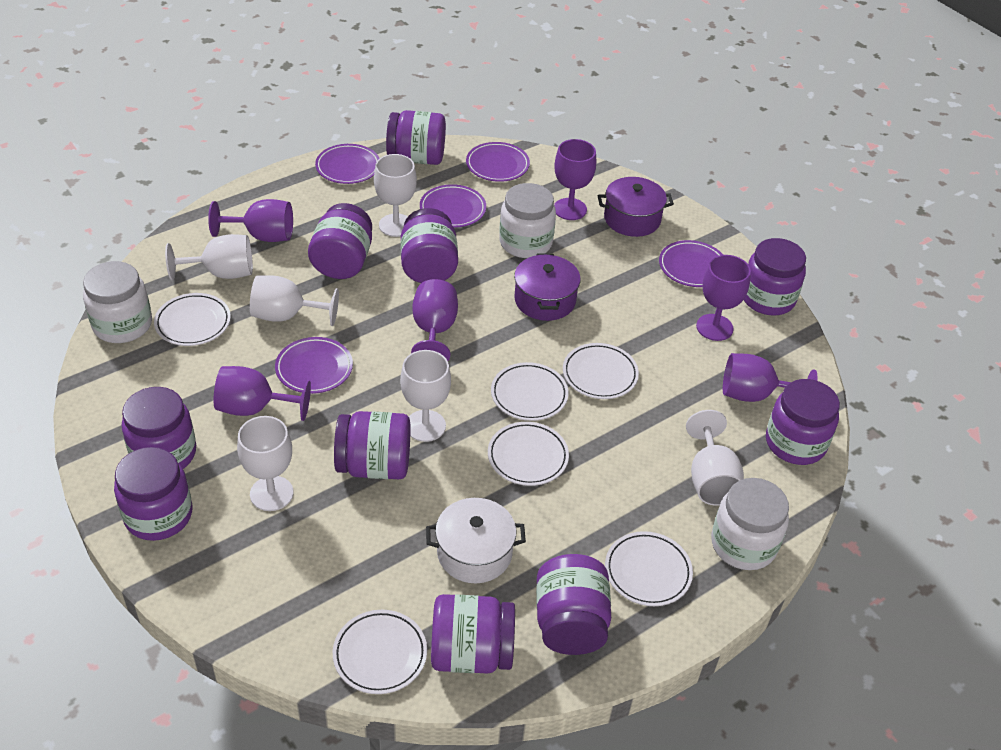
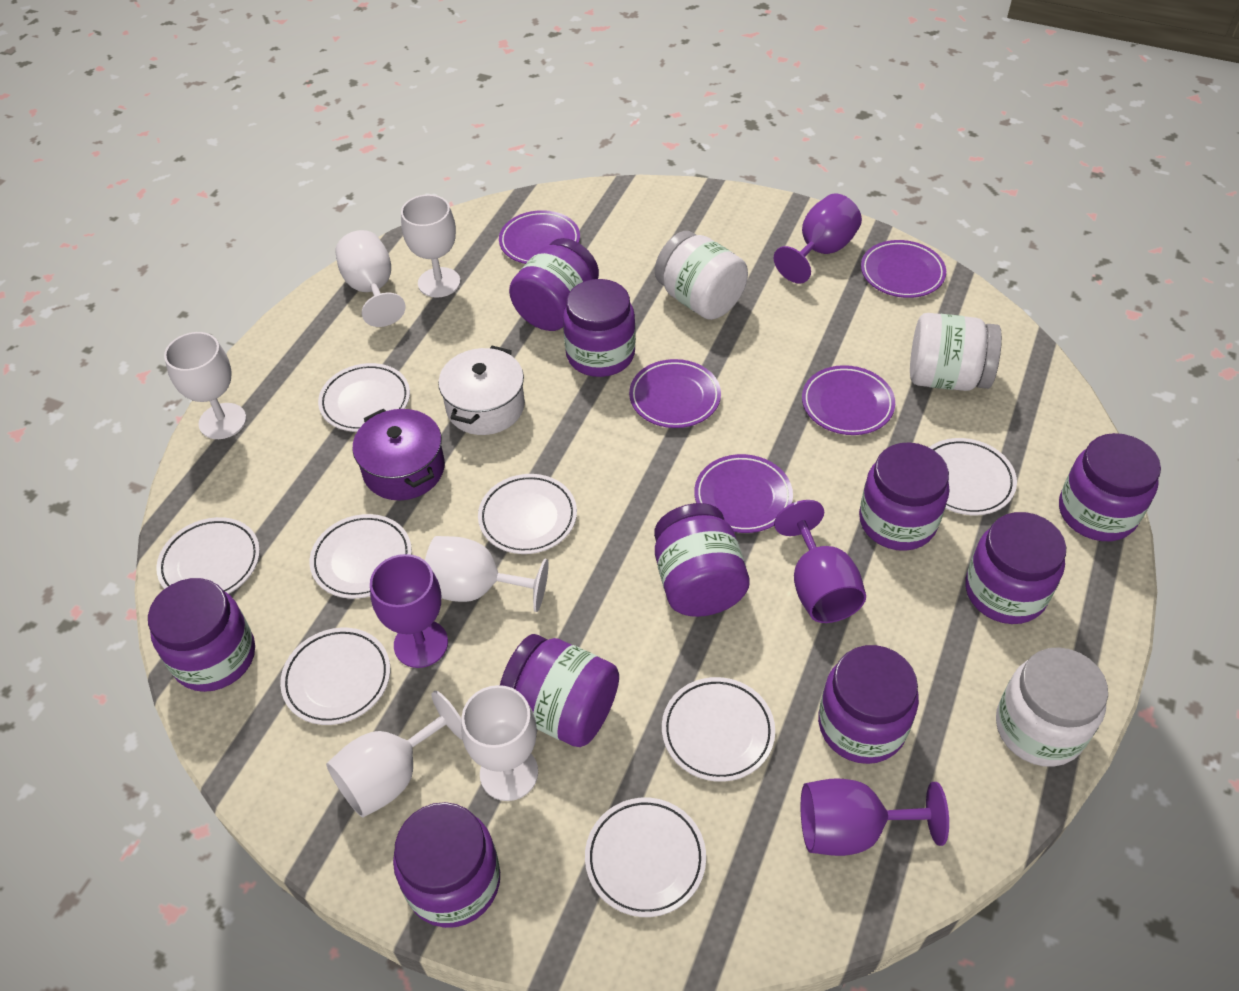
purple goblet: 6 -> 4
purple pot: 2 -> 1
white plate: 6 -> 8

